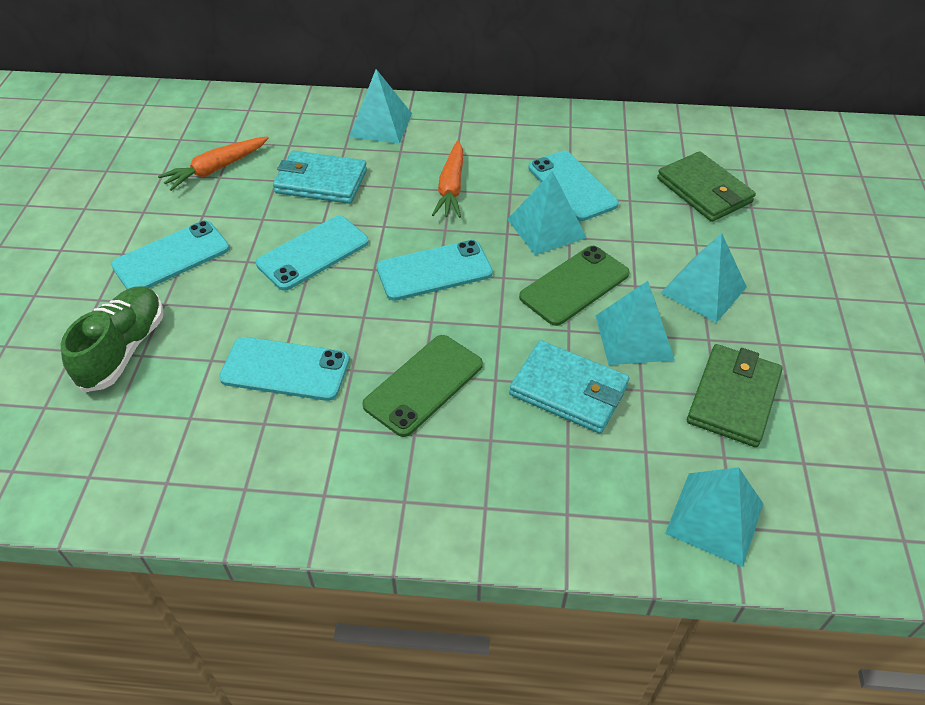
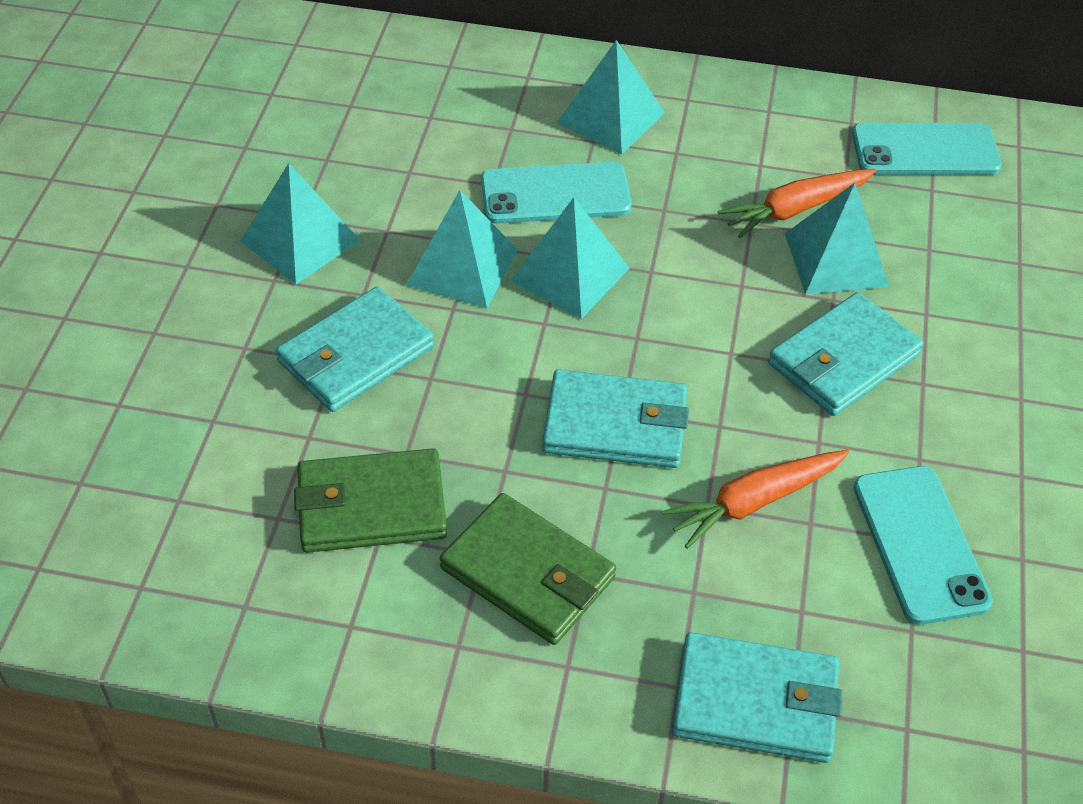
green phone: 2 -> 0
green shoe: 1 -> 0
turquoise phone: 5 -> 3
turquoise wallet: 2 -> 4

